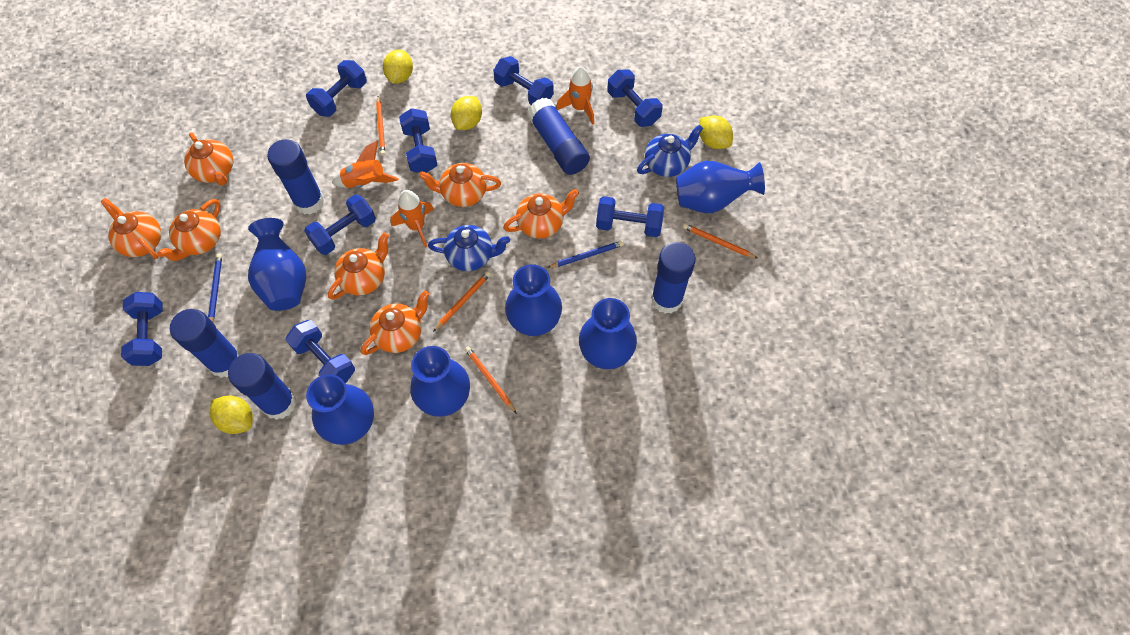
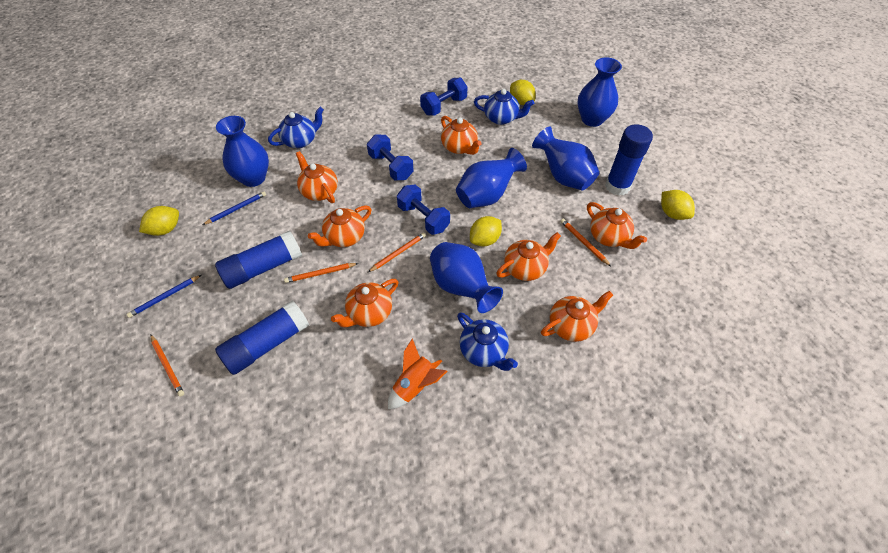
blue dumbbell: 8 -> 3
blue glue stick: 5 -> 3
blue teapot: 2 -> 3
blue vase: 6 -> 5
orange rocket: 3 -> 1

